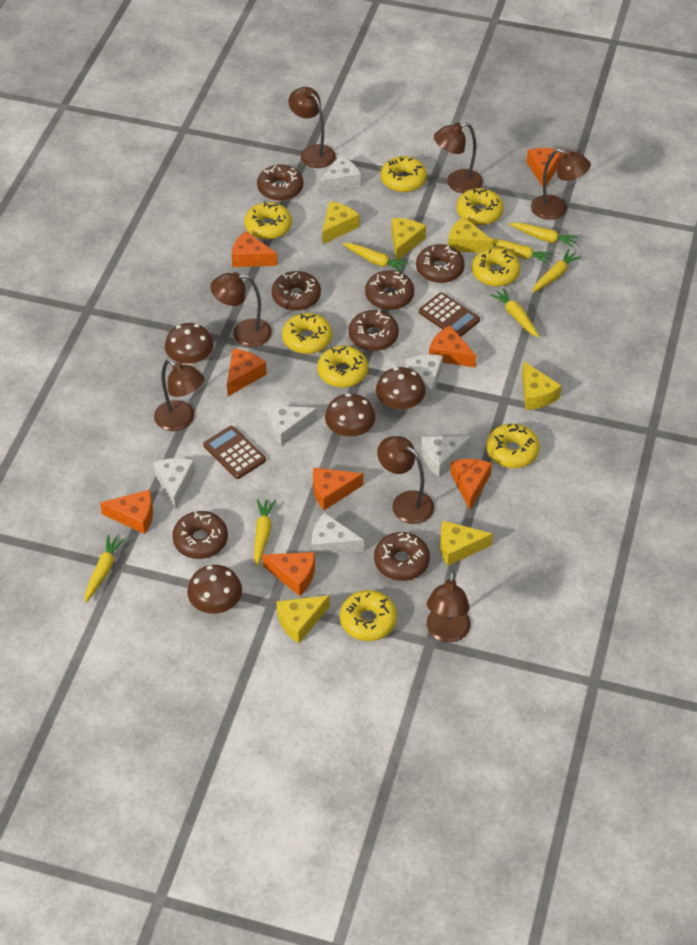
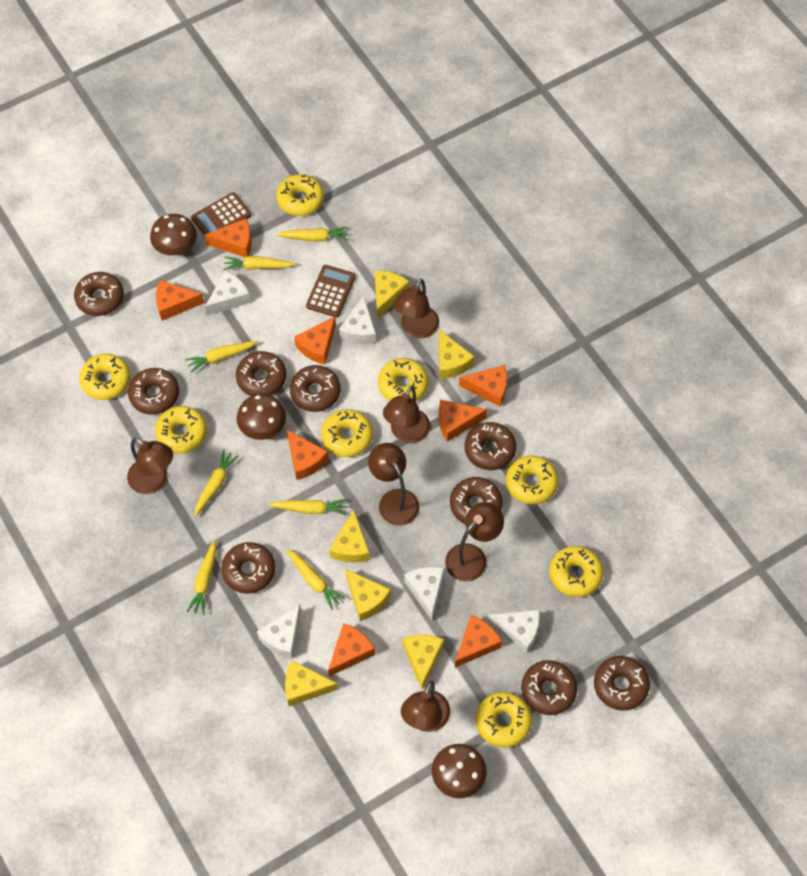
brown donut: 7 -> 9
brown lamp: 7 -> 6
brown mushroom: 4 -> 3
white cheese: 6 -> 5

